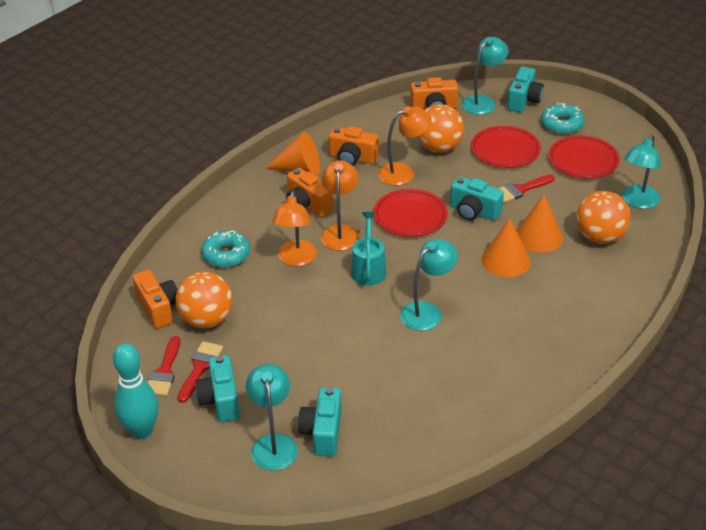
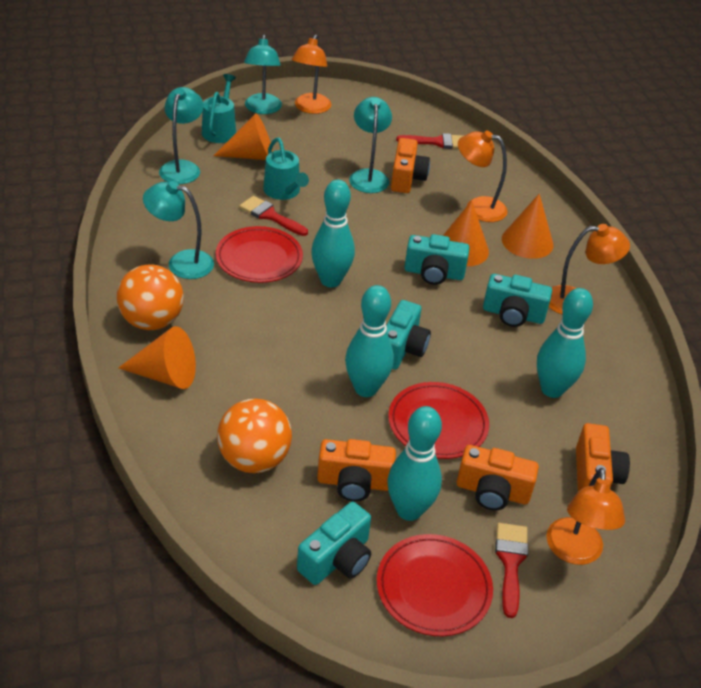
orange ball: 3 -> 2
orange cone: 3 -> 4
orange lamp: 3 -> 4
turquoise bowling pin: 1 -> 4
turquoise donut: 2 -> 0
turquoise watering can: 1 -> 2

